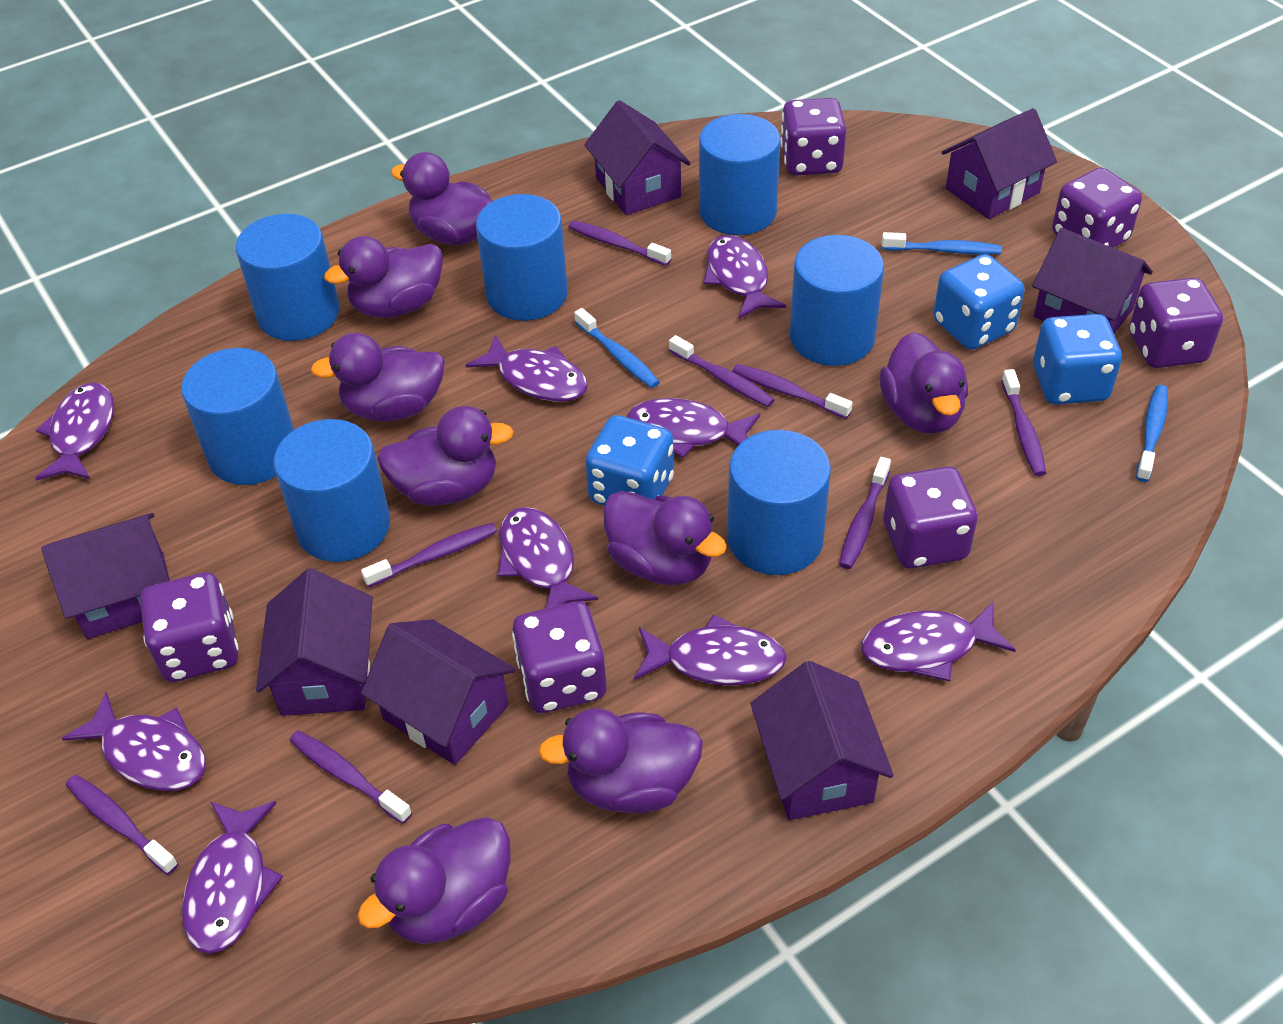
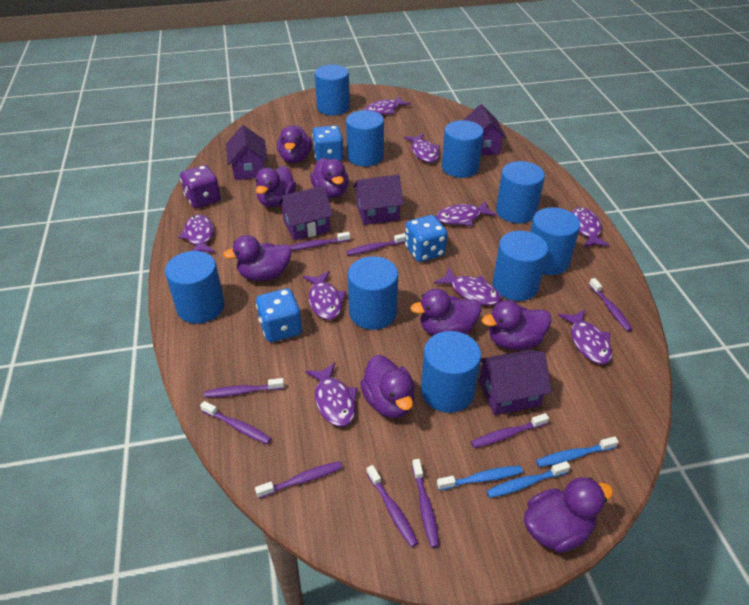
blue cylinder: 7 -> 9
purple dice: 6 -> 1
purple house: 7 -> 5
purple toothbrush: 8 -> 9

